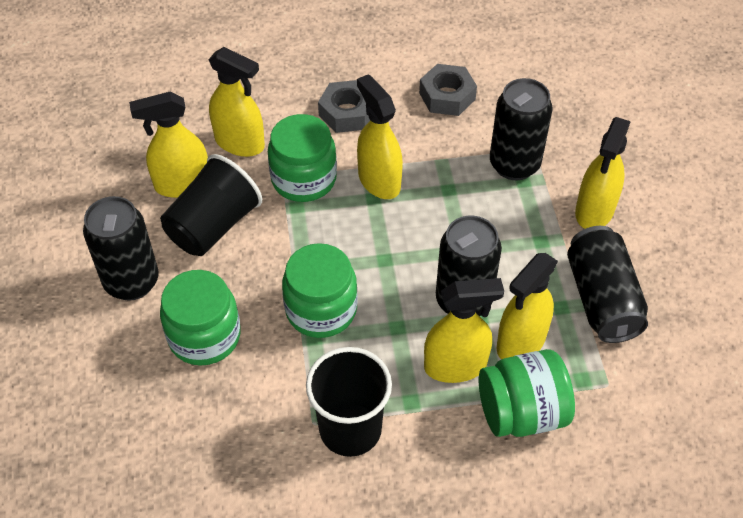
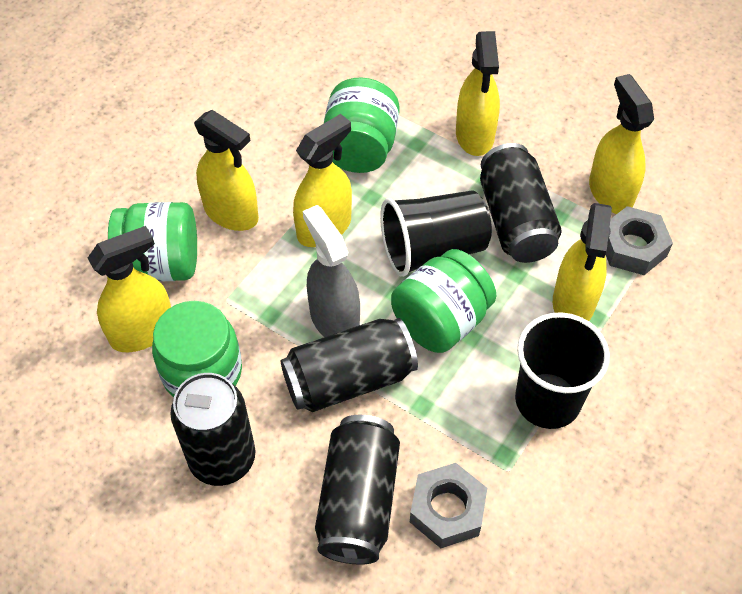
grey spray bottle: 0 -> 1

